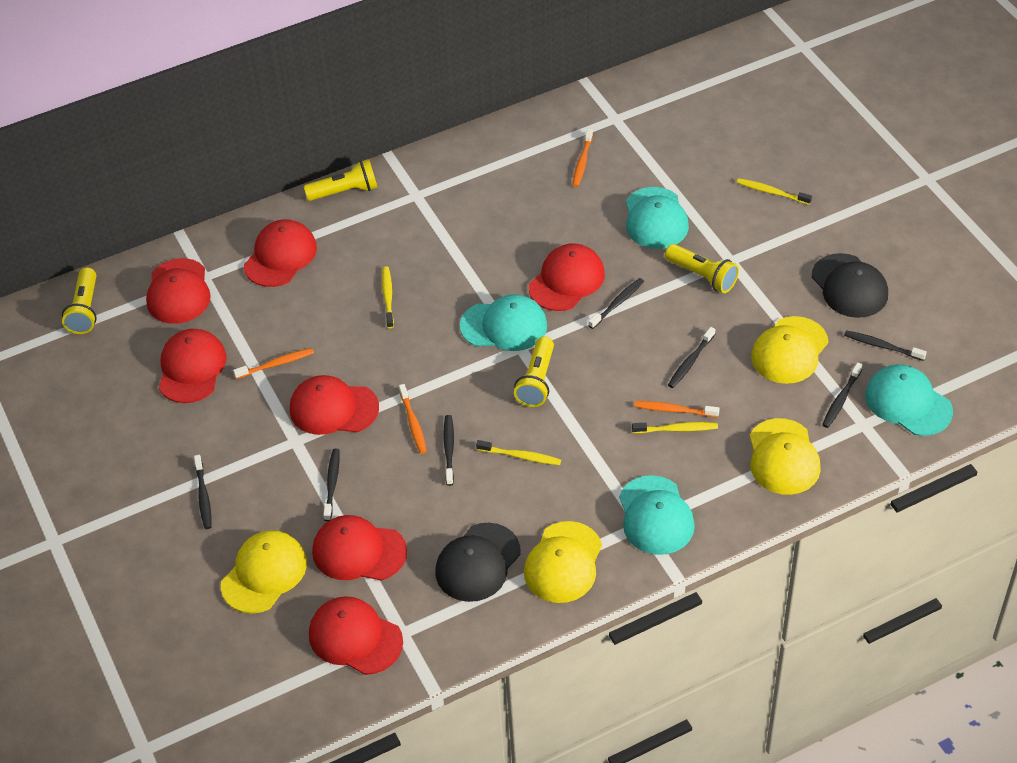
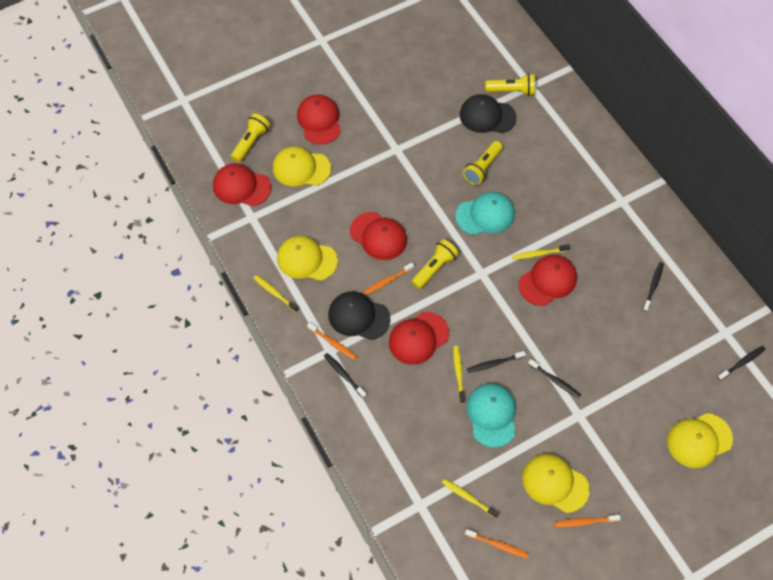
black toothbrush: 7 -> 5
red cap: 7 -> 5
turquoise cap: 4 -> 2

